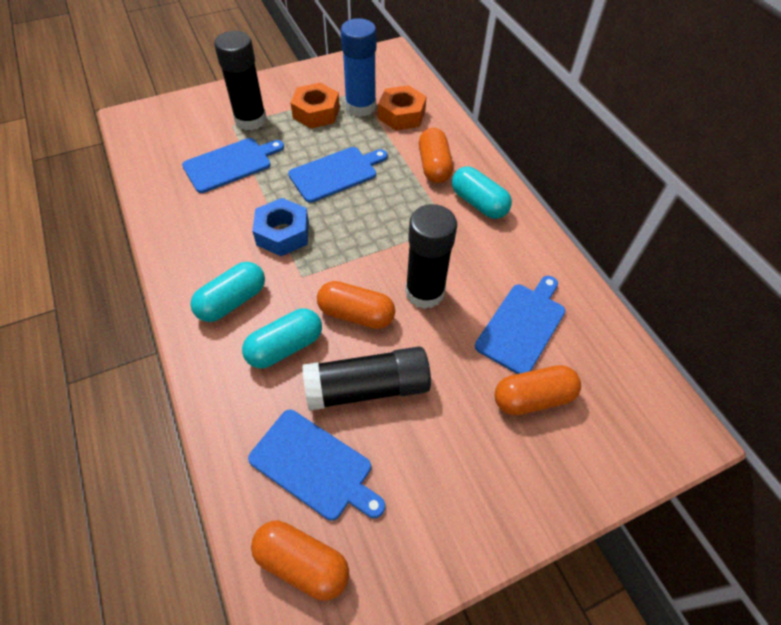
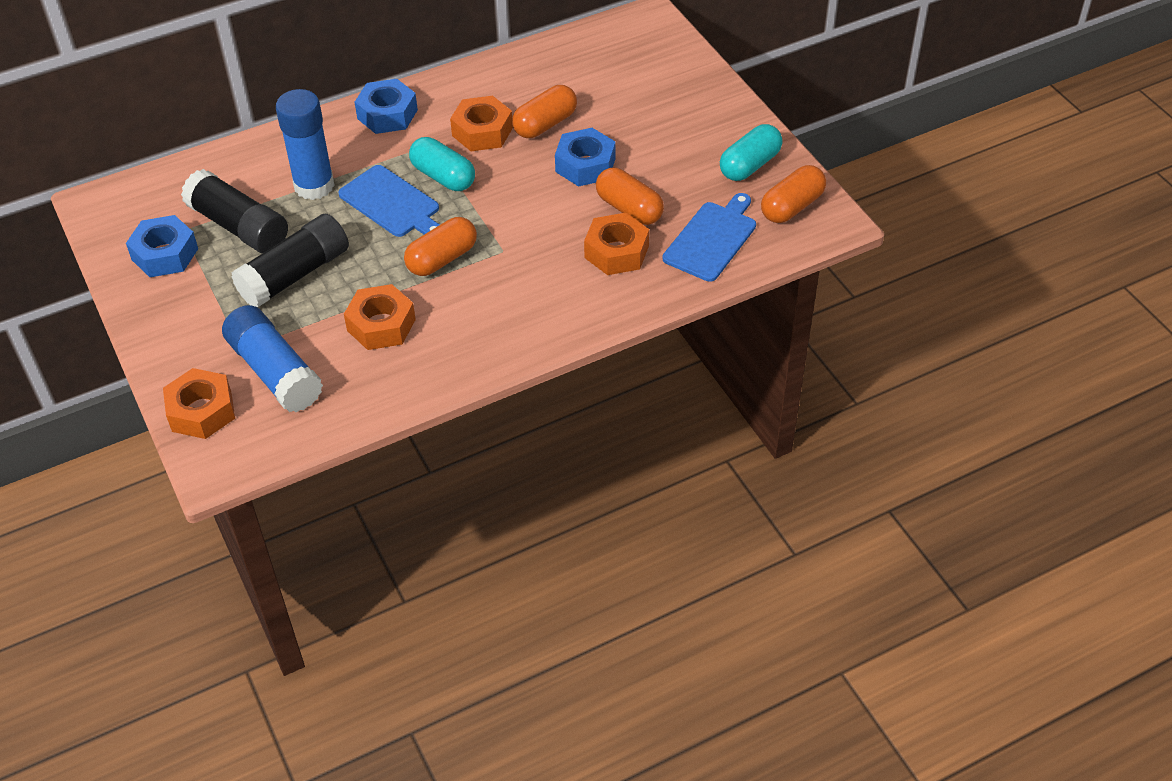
black glue stick: 3 -> 2
blue cutting board: 4 -> 2
blue glue stick: 1 -> 2
blue nut: 1 -> 3
orange nut: 2 -> 4
turquoise capsule: 3 -> 2

